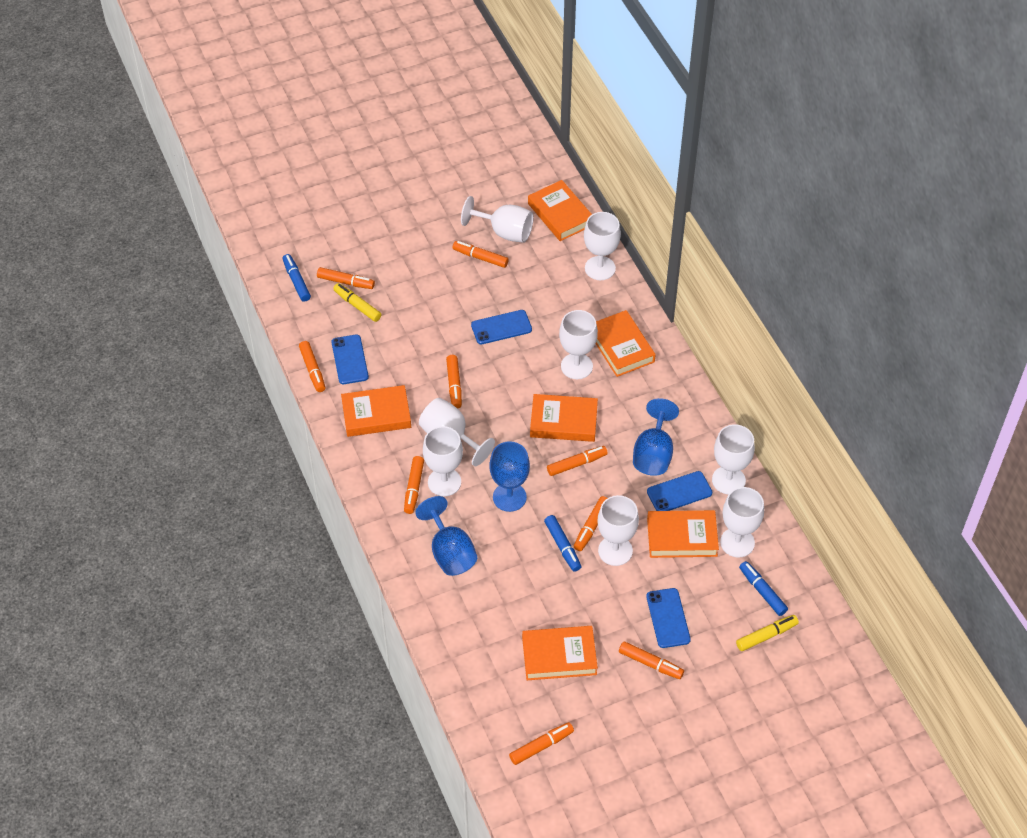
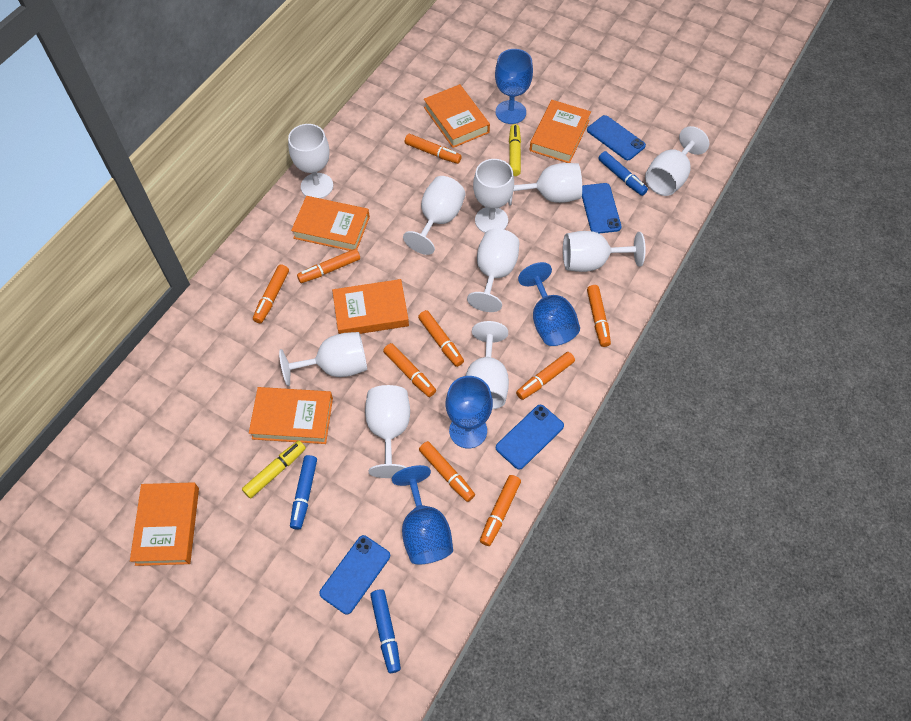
blue goblet: 3 -> 4
white goblet: 8 -> 10

